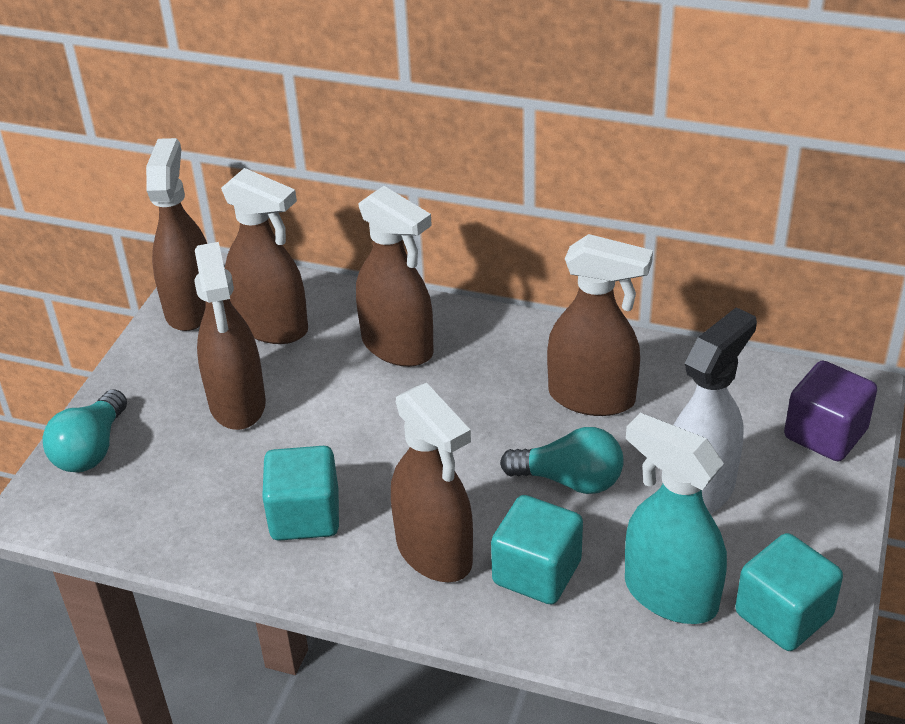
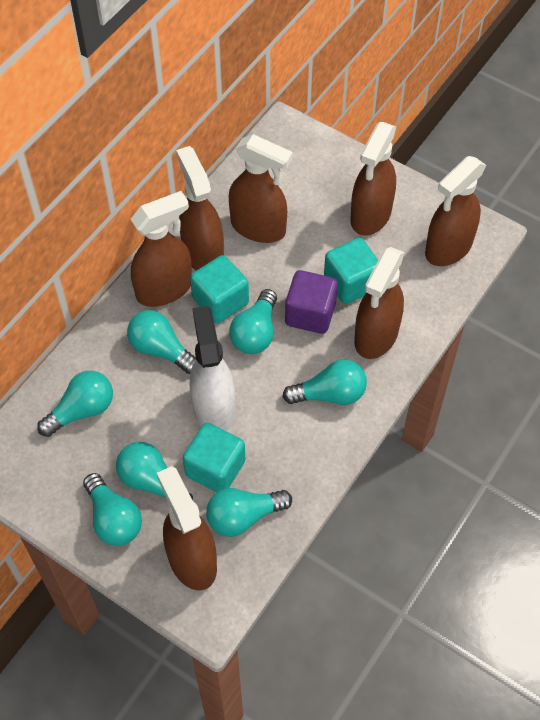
brown spray bottle: 6 -> 7
turquoise light bulb: 2 -> 7
turquoise spray bottle: 1 -> 0

